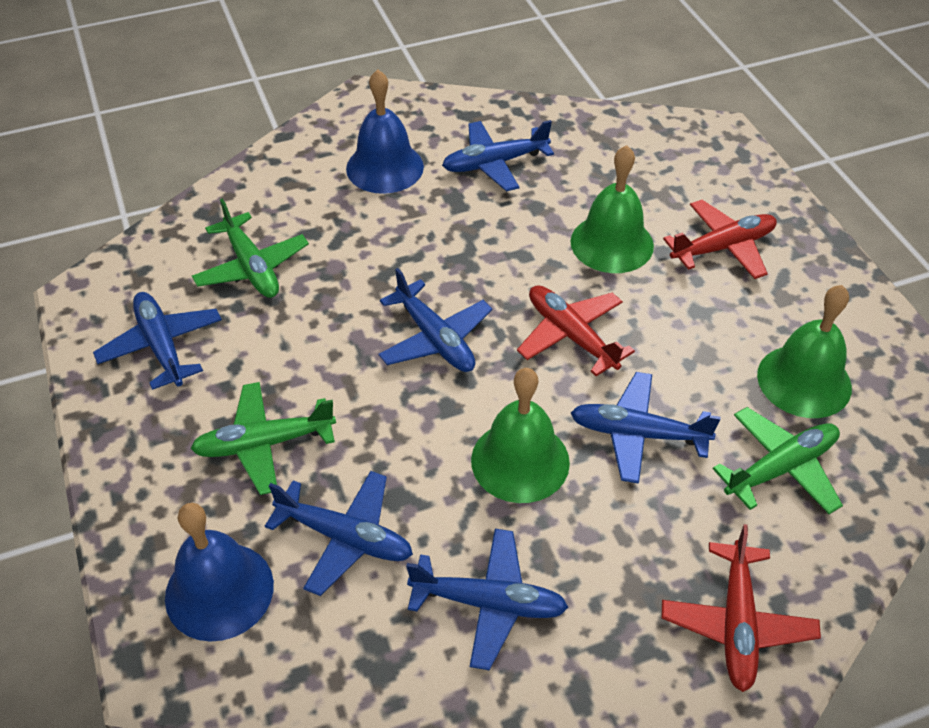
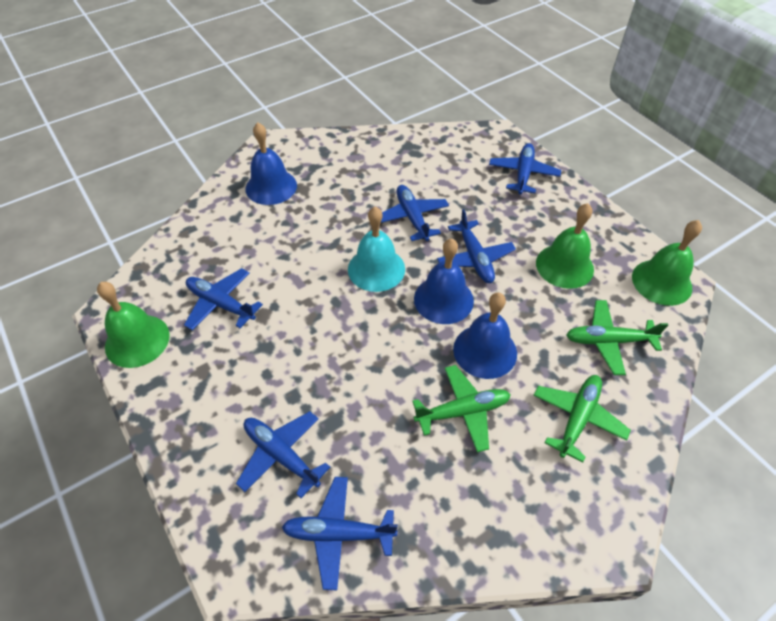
blue bell: 2 -> 3
red plane: 3 -> 0
turquoise bell: 0 -> 1

